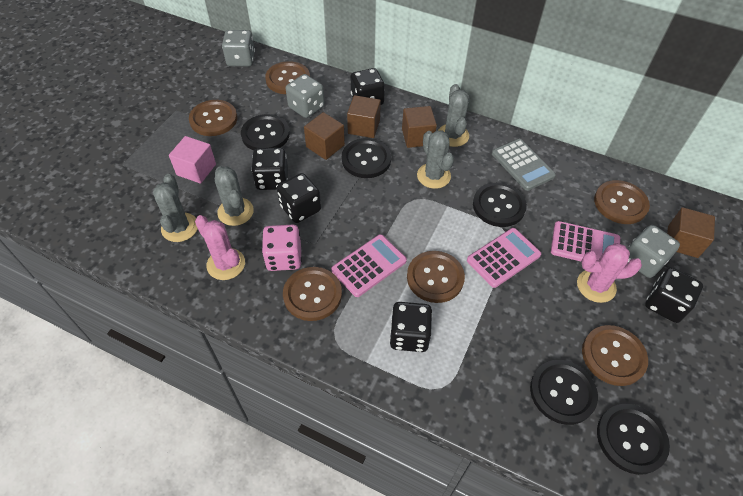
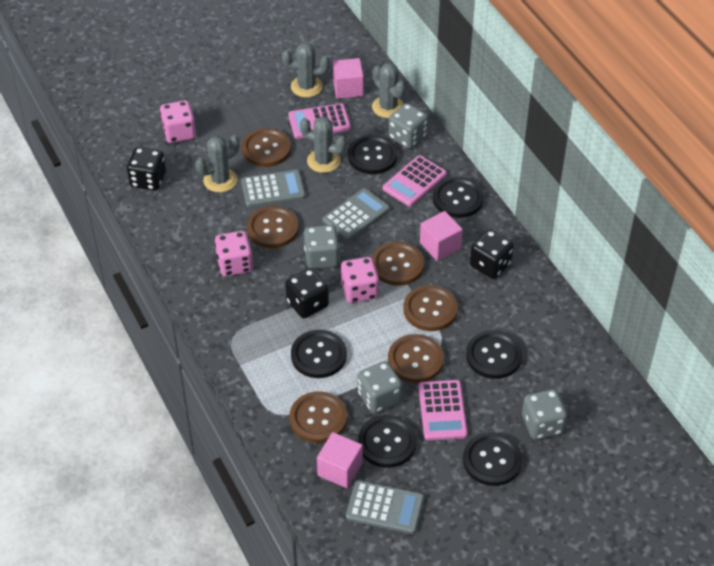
black button: 5 -> 6
black dice: 5 -> 3
brown cube: 4 -> 0
grey calculator: 1 -> 3
grey dice: 3 -> 4
pink cactus: 2 -> 0
pink cube: 1 -> 3
pink dice: 1 -> 3

